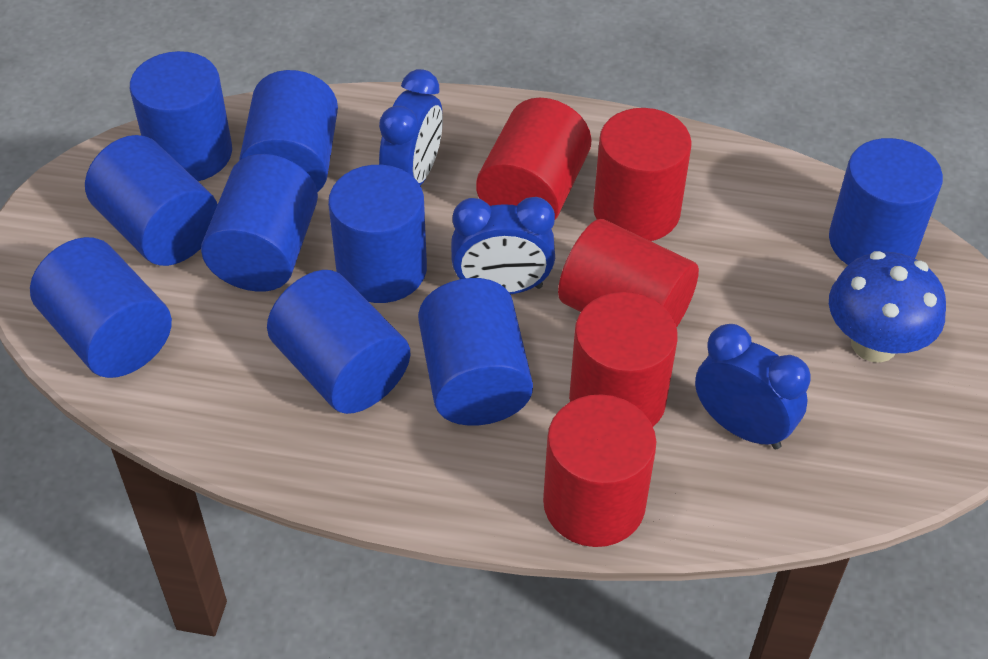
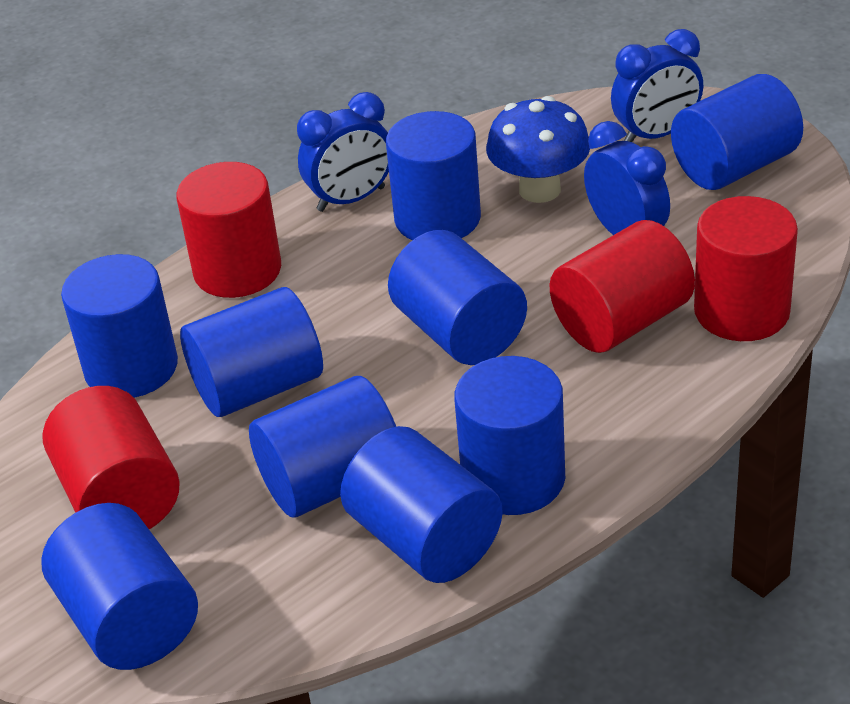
red cylinder: 5 -> 4

